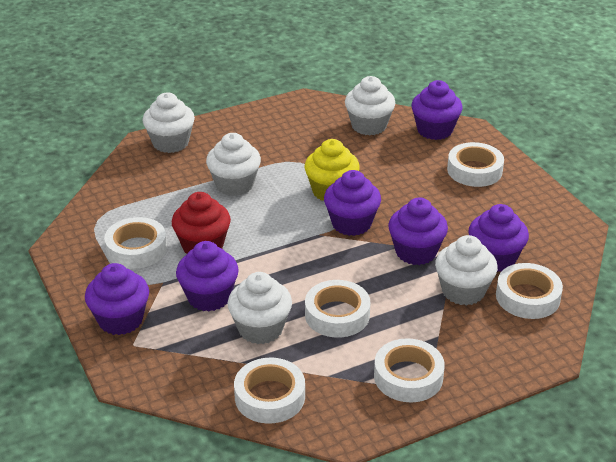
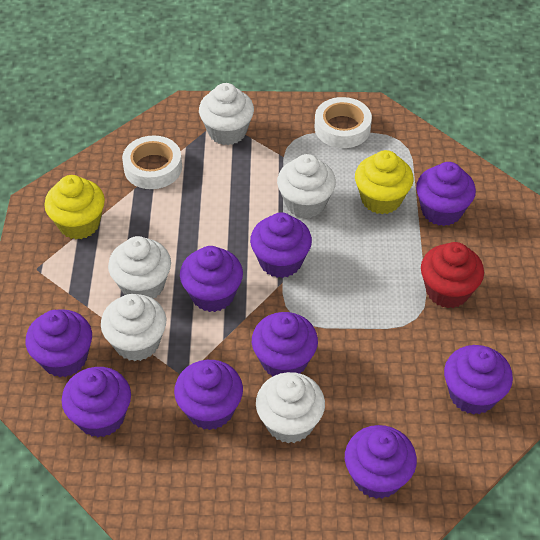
purple cupcake: 6 -> 9
white tape: 6 -> 2
yellow cupcake: 1 -> 2

